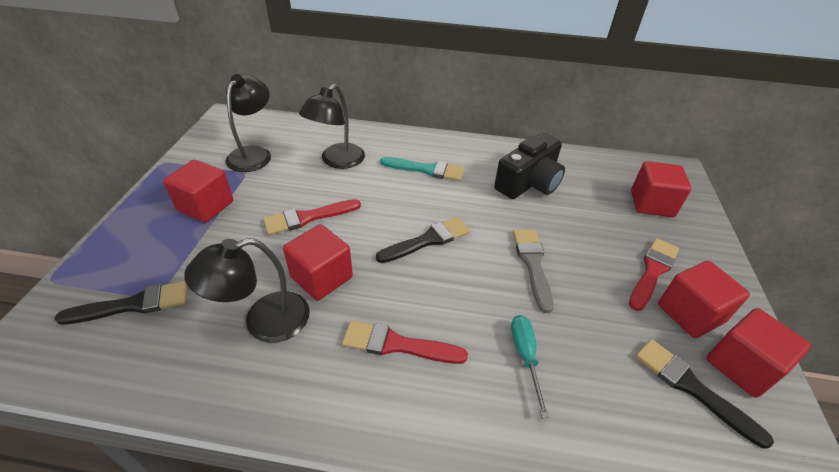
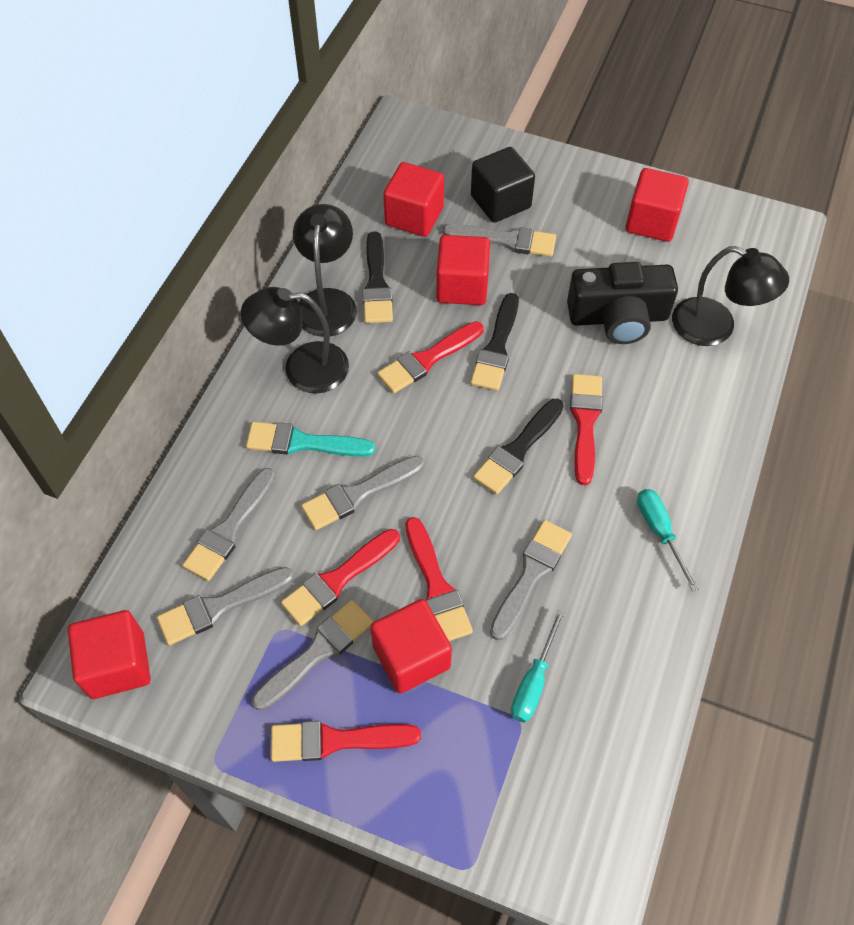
black cube: 0 -> 1
grey brush: 1 -> 6
red brush: 3 -> 5
turquoise screwdriver: 1 -> 2

